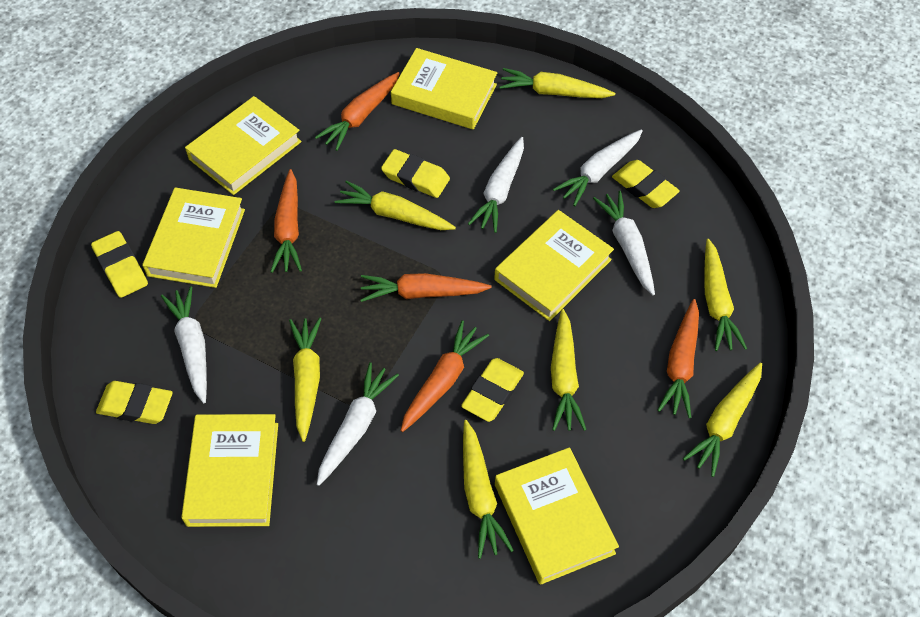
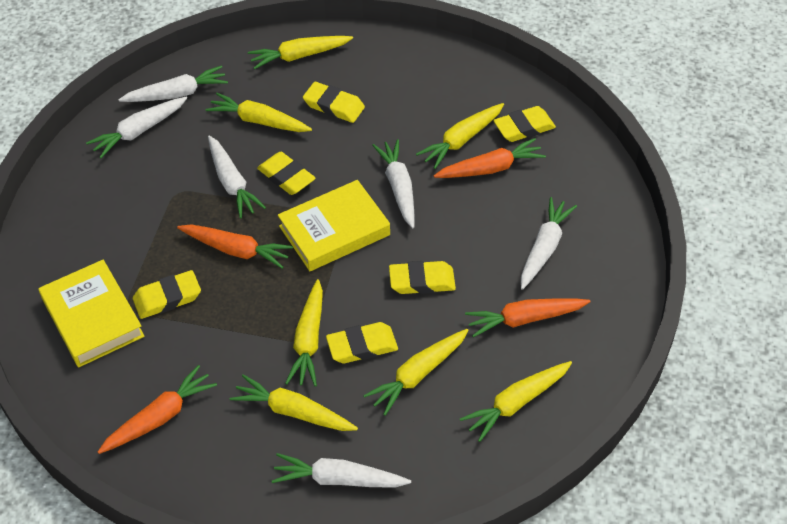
orange carrot: 5 -> 4
white carrot: 5 -> 6
yellow book: 6 -> 2
yellow eraser: 5 -> 6

